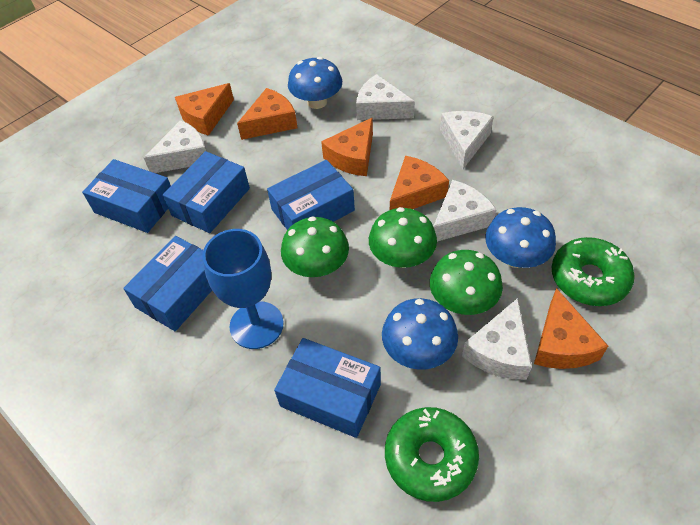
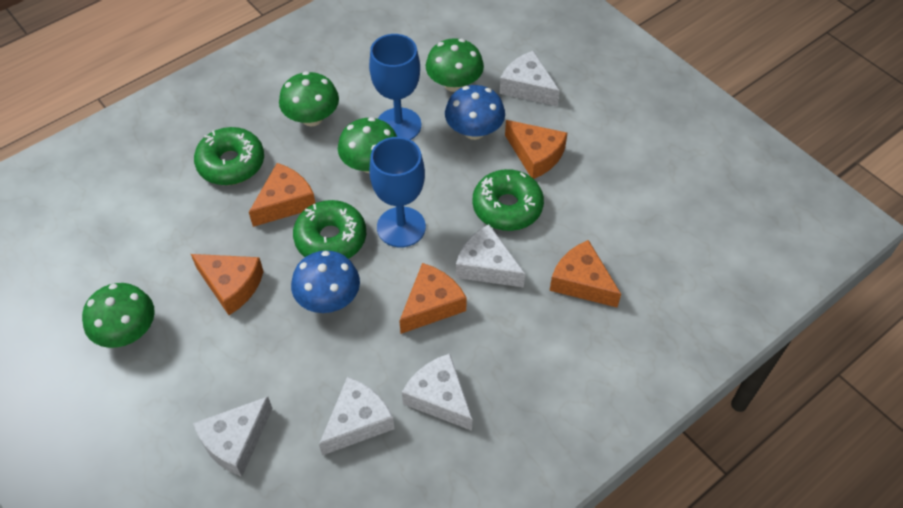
blue box: 5 -> 0
blue goblet: 1 -> 2
blue mushroom: 3 -> 2
green donut: 2 -> 3
green mushroom: 3 -> 4

